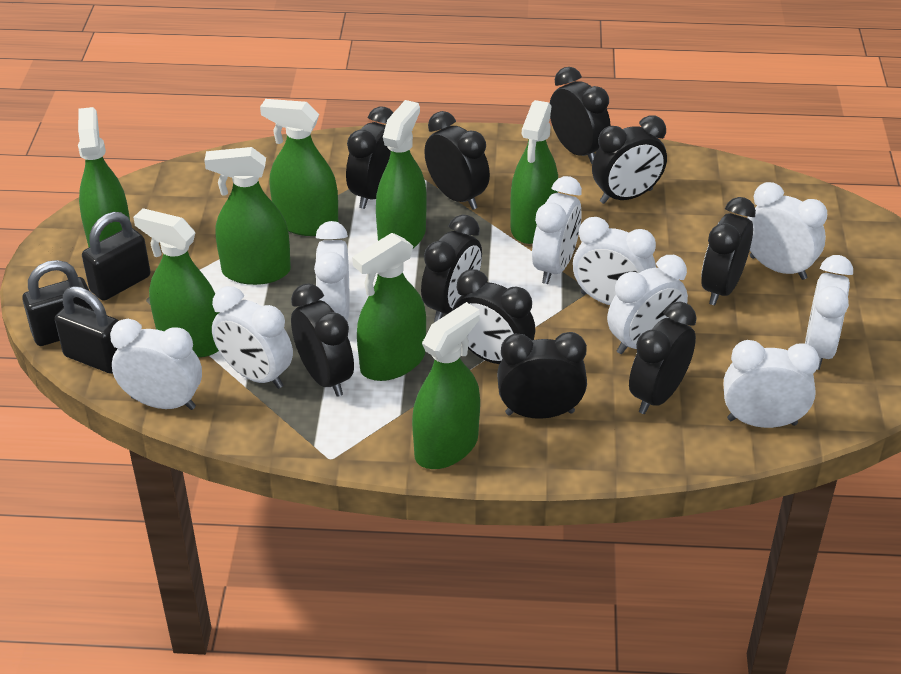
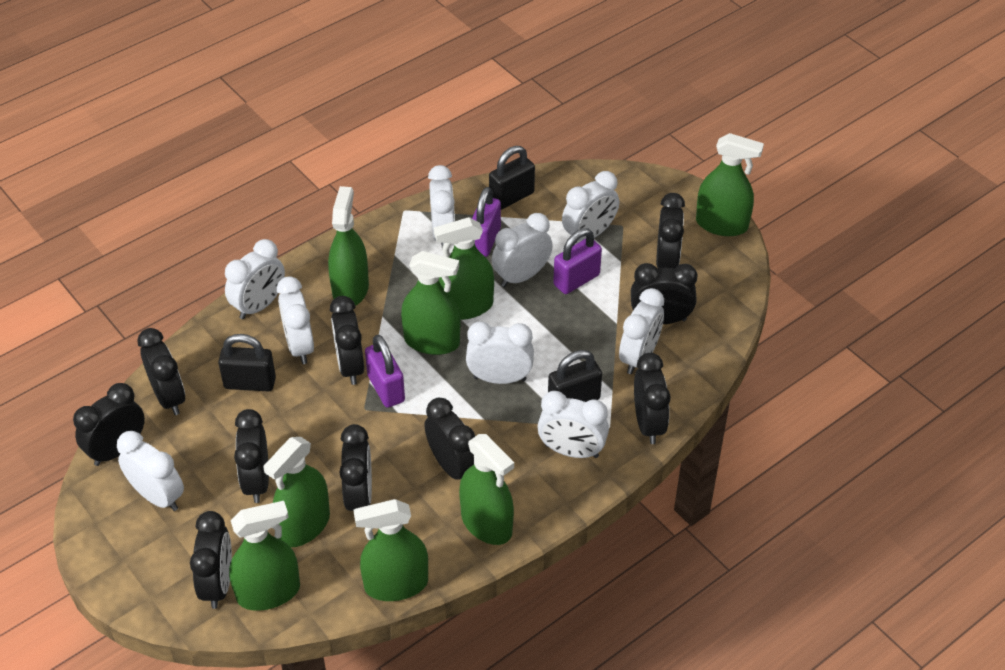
purple padlock: 0 -> 3

